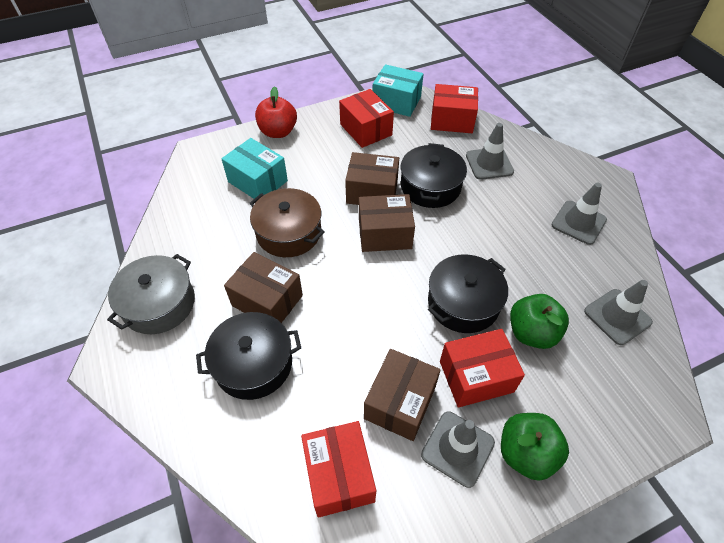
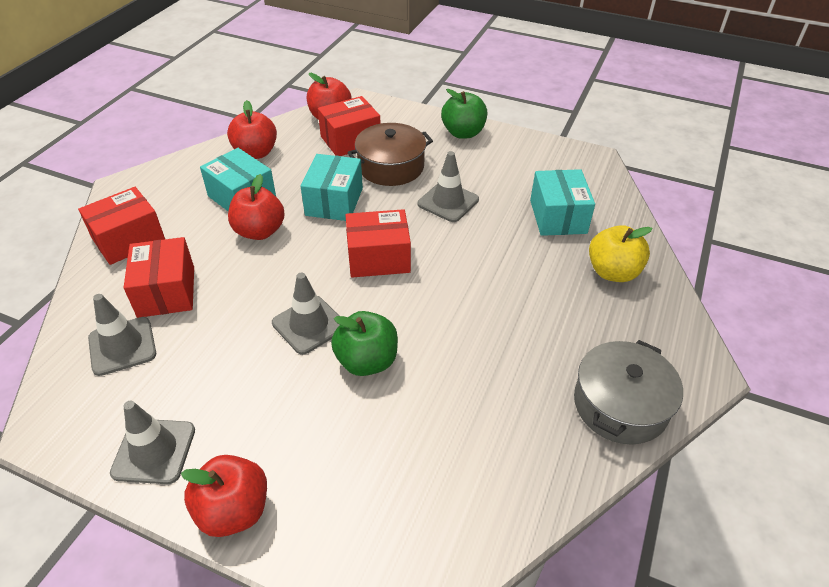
black pot: 3 -> 0
brown box: 4 -> 0
red apple: 1 -> 4
turquoise box: 2 -> 3
yellow apple: 0 -> 1

